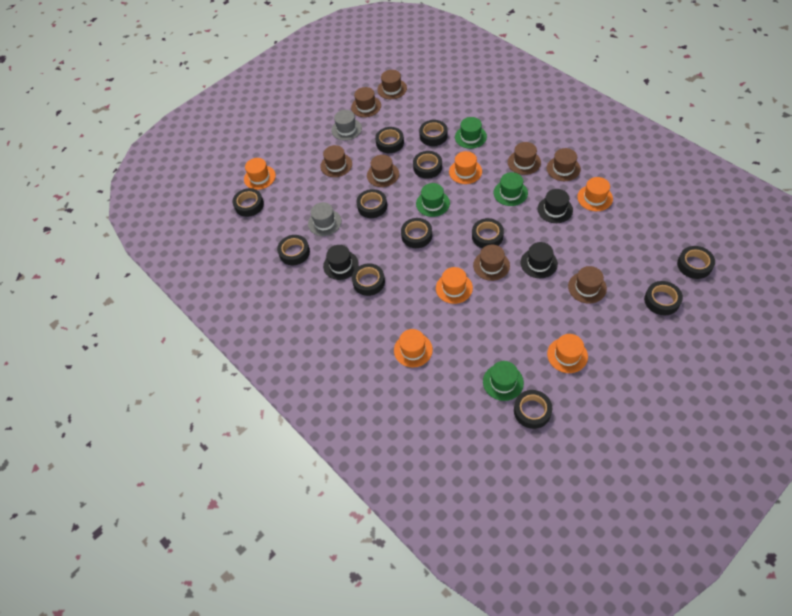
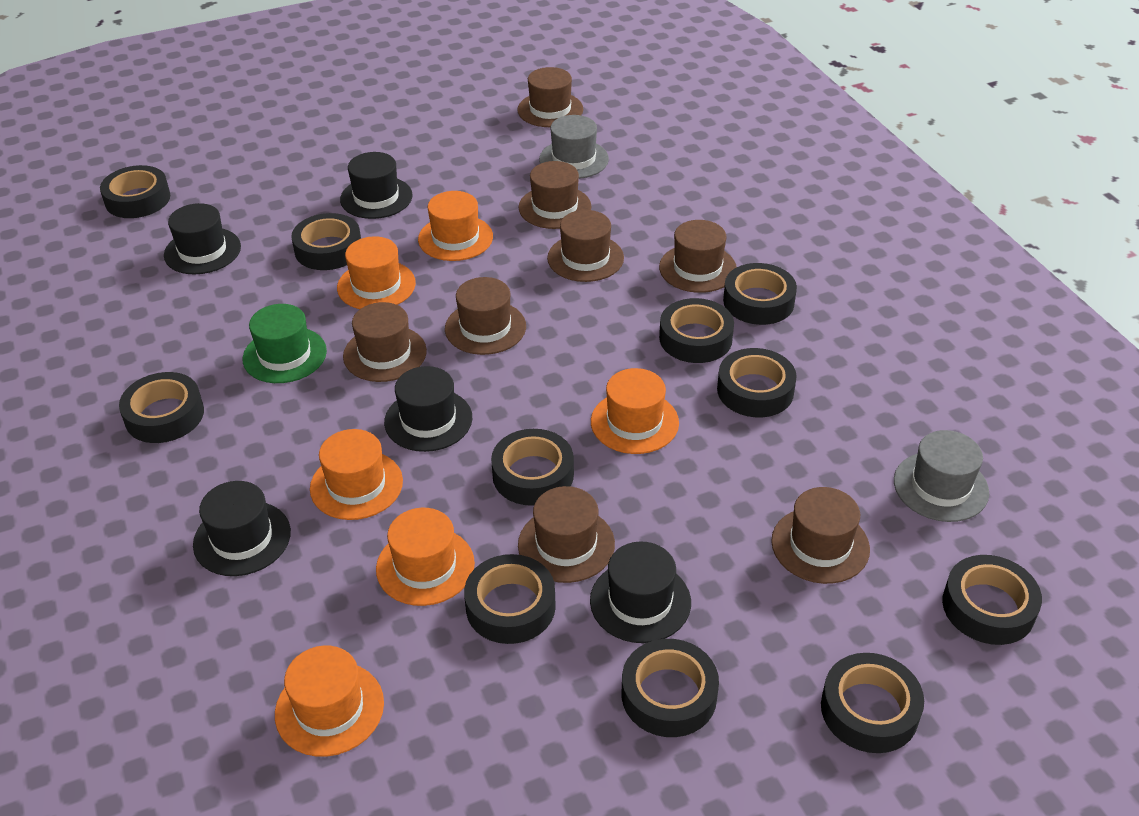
black hat: 3 -> 5
black tape: 12 -> 11
green hat: 4 -> 1

